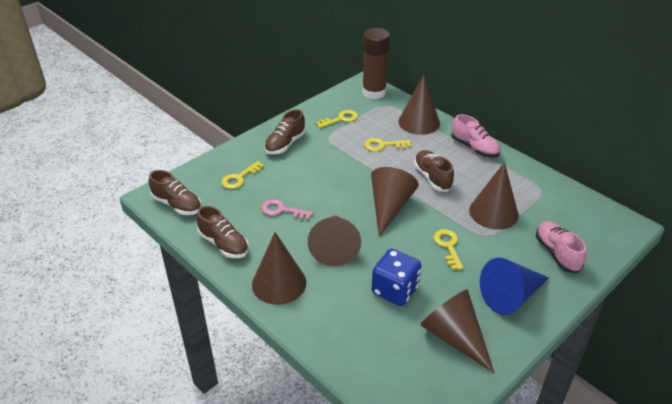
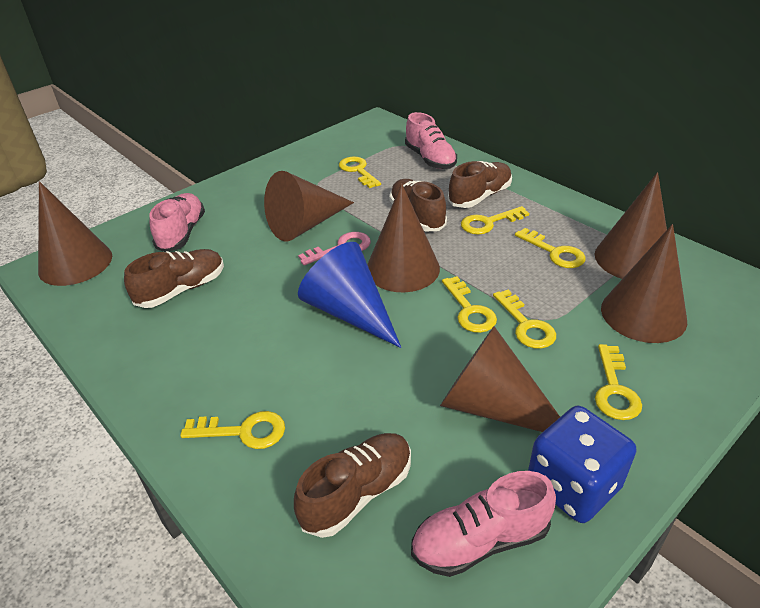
brown glue stick: 1 -> 0
pink shoe: 2 -> 3
yellow key: 4 -> 7

